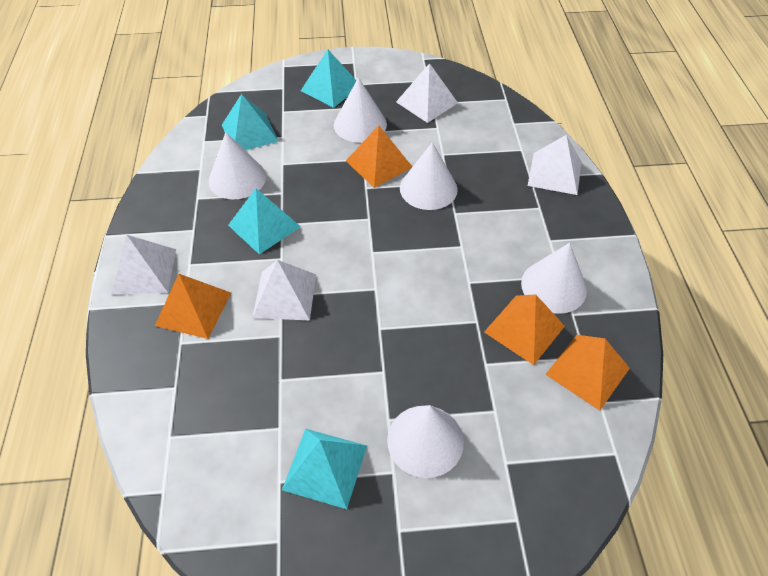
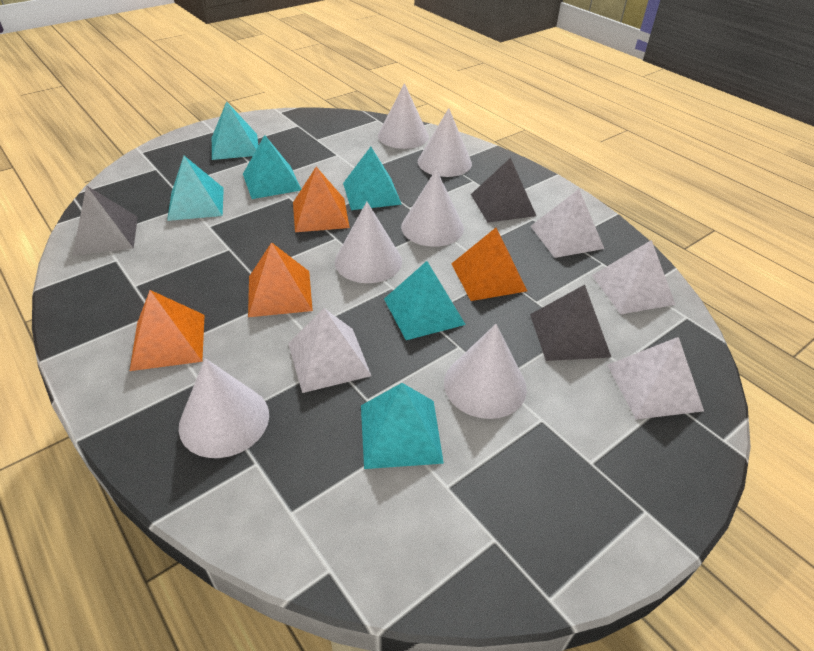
grey pyramid: 0 -> 3
turquoise pyramid: 4 -> 6
white cone: 5 -> 6

